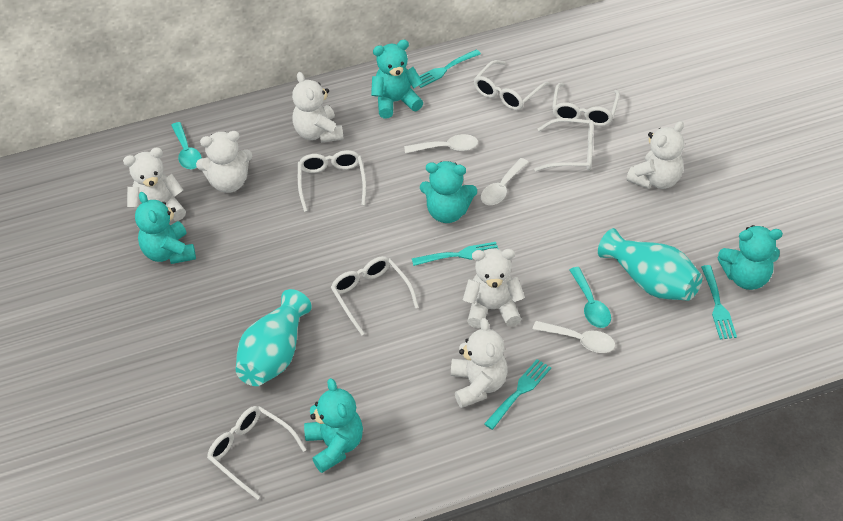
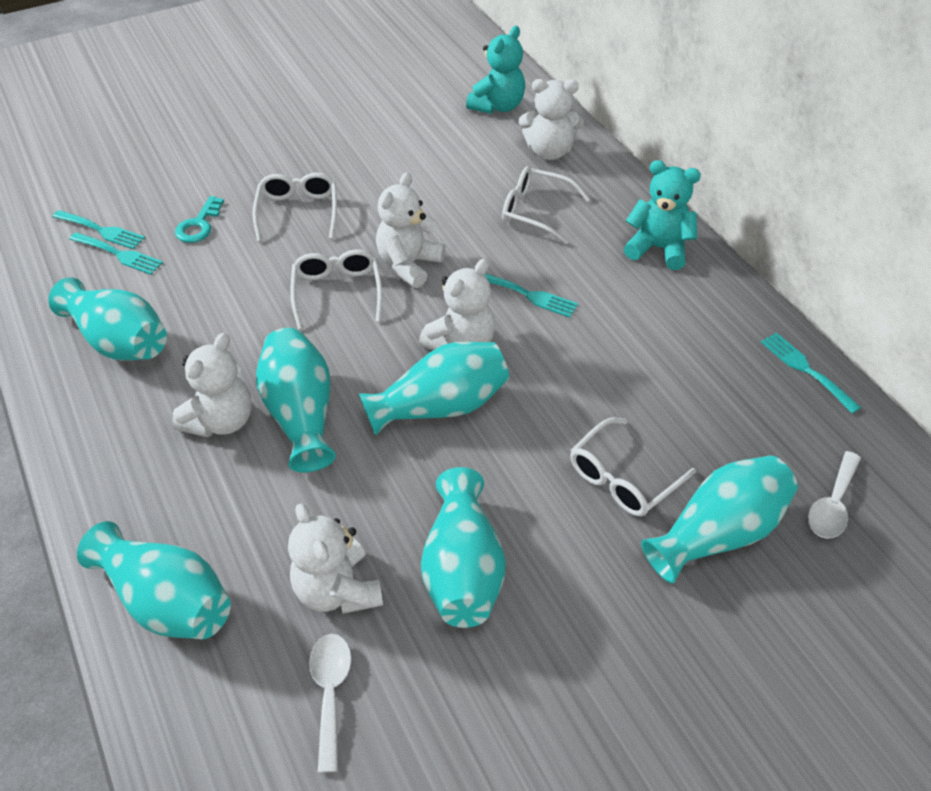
turquoise key: 0 -> 1
turquoise spoon: 2 -> 0
turquoise teddy bear: 5 -> 2
turquoise vase: 2 -> 6
white glasses: 6 -> 4
white spoon: 3 -> 2
white teddy bear: 6 -> 5

